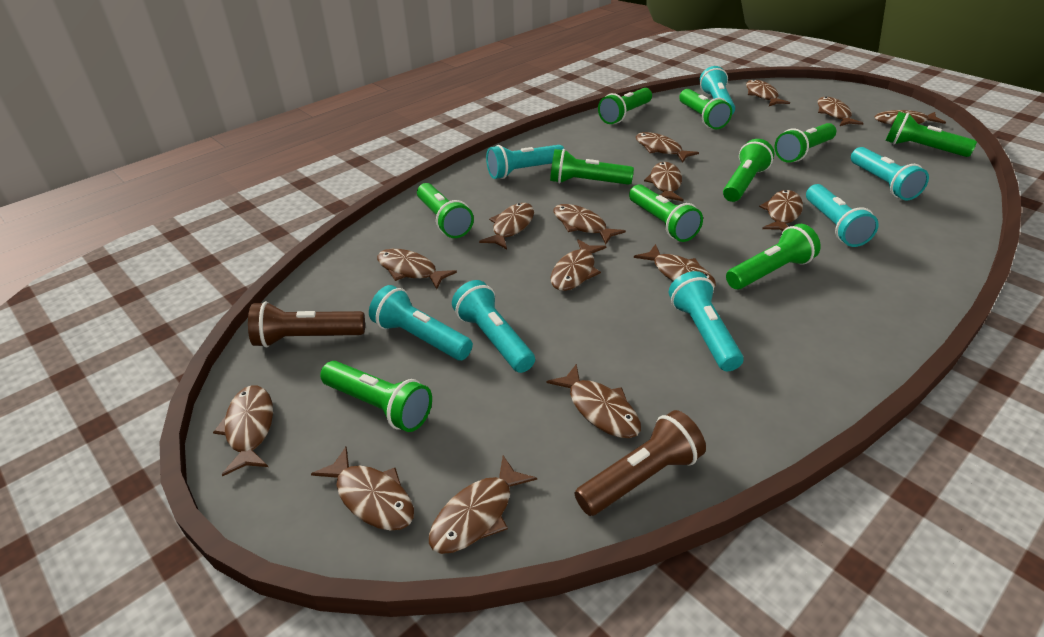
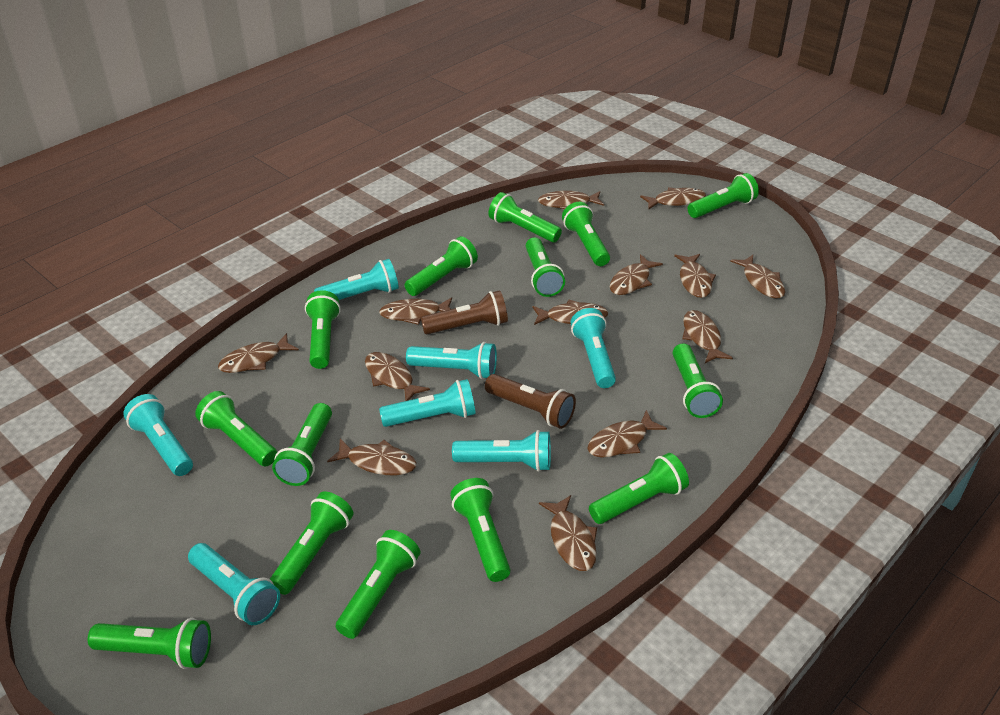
brown fish: 15 -> 13
green flashlight: 10 -> 14

